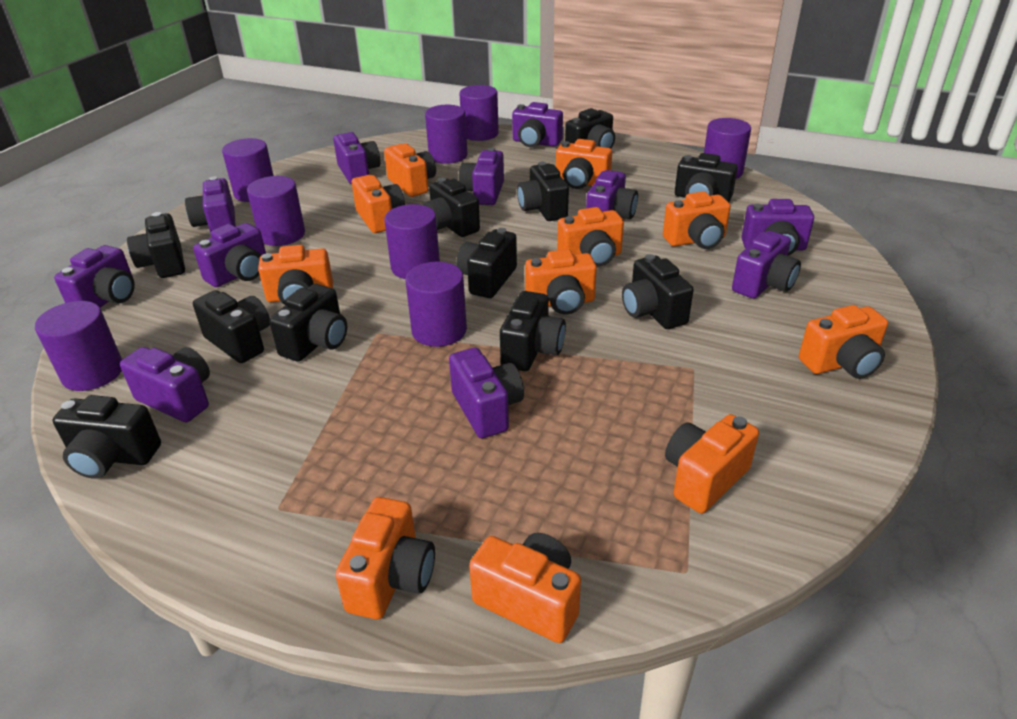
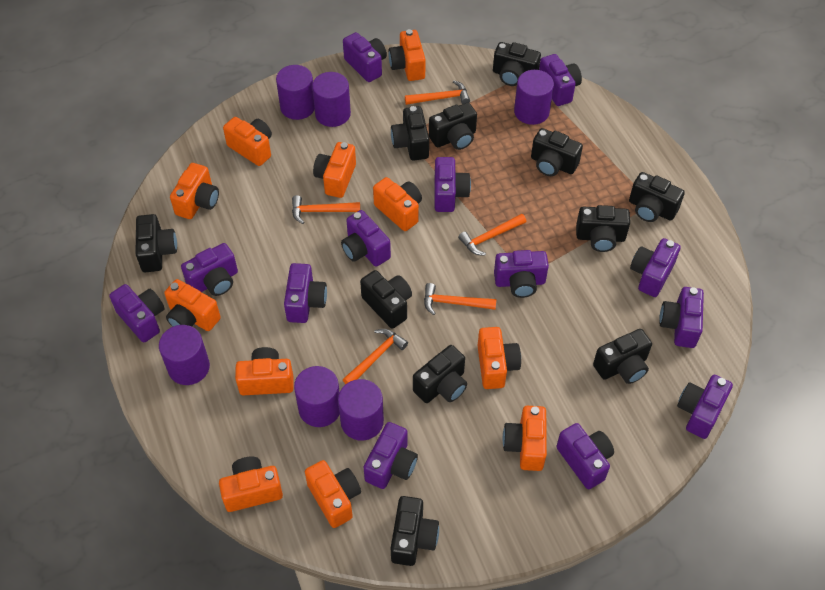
orange hammer: 0 -> 5
purple camera: 11 -> 13
purple cylinder: 8 -> 6

